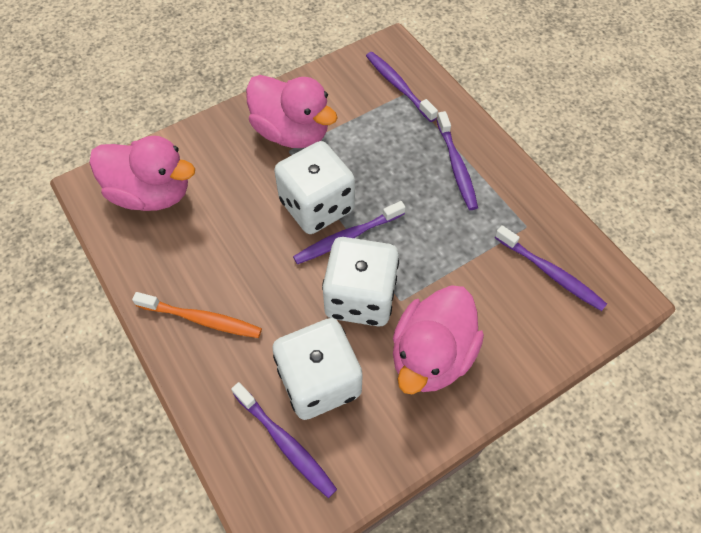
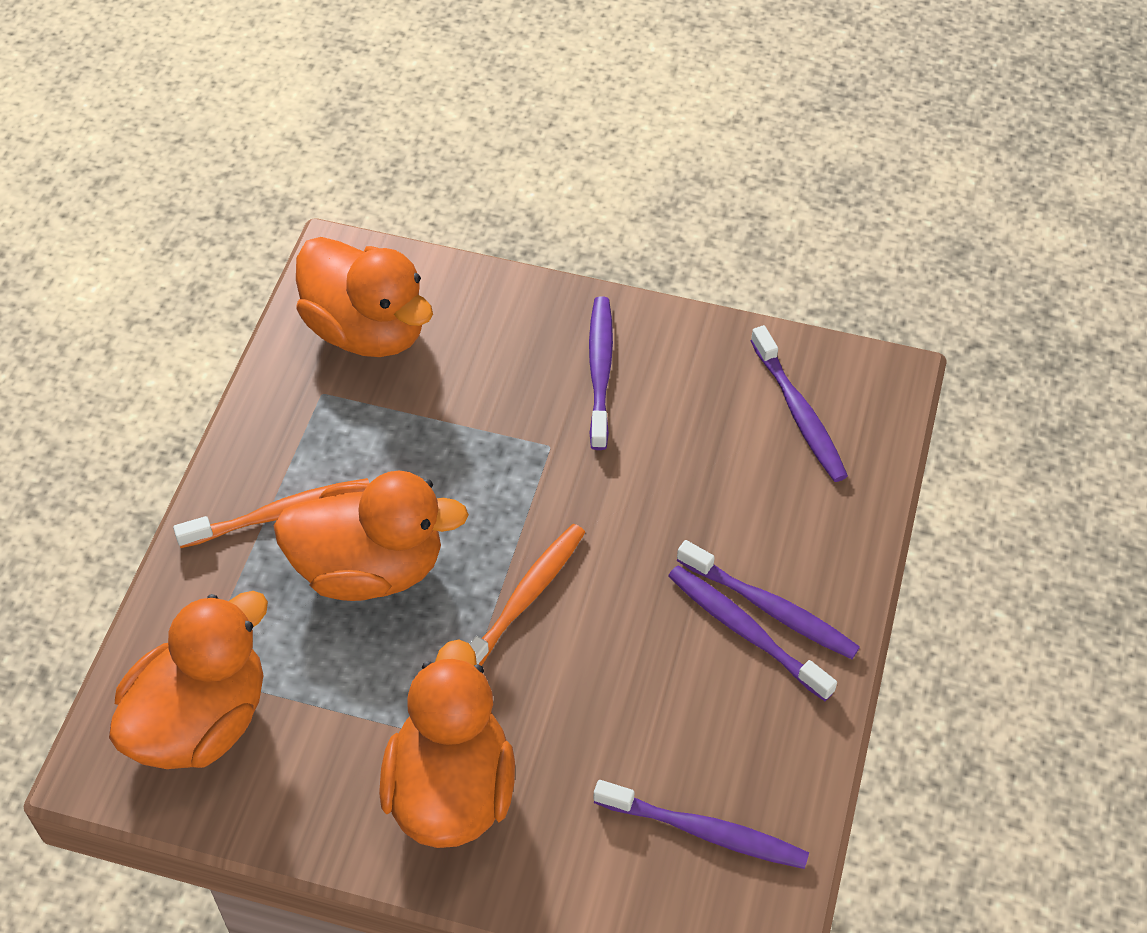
orange duck: 0 -> 4
orange toothbrush: 1 -> 2
pink duck: 3 -> 0
white dice: 3 -> 0

